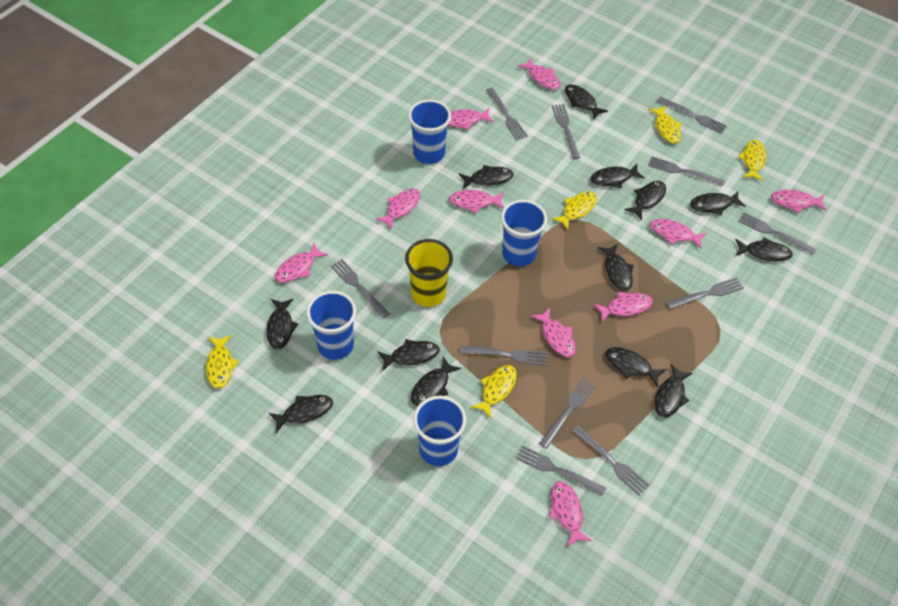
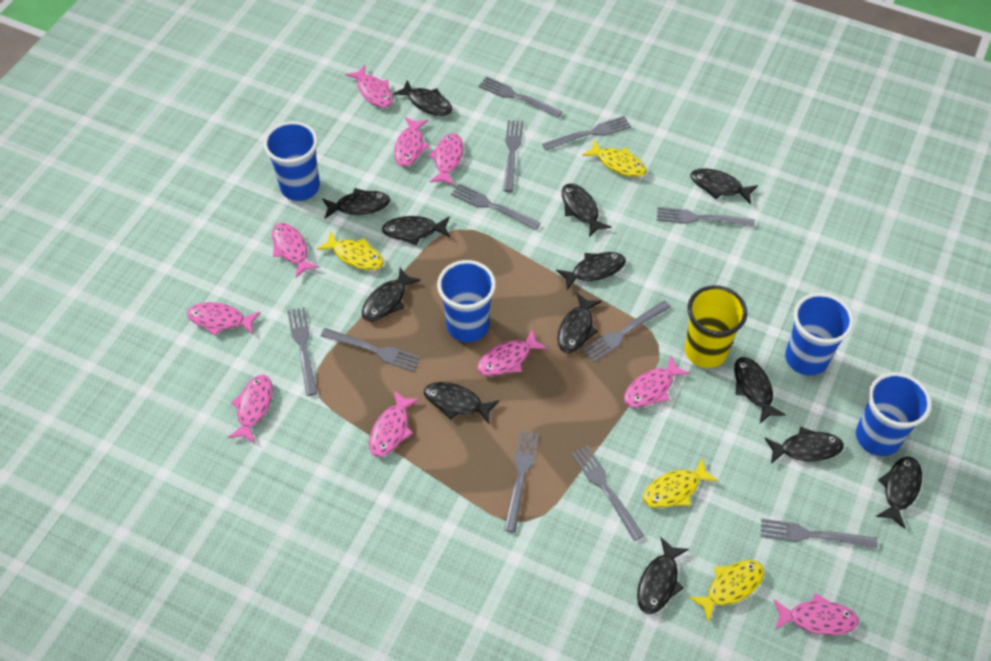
yellow fish: 5 -> 4

